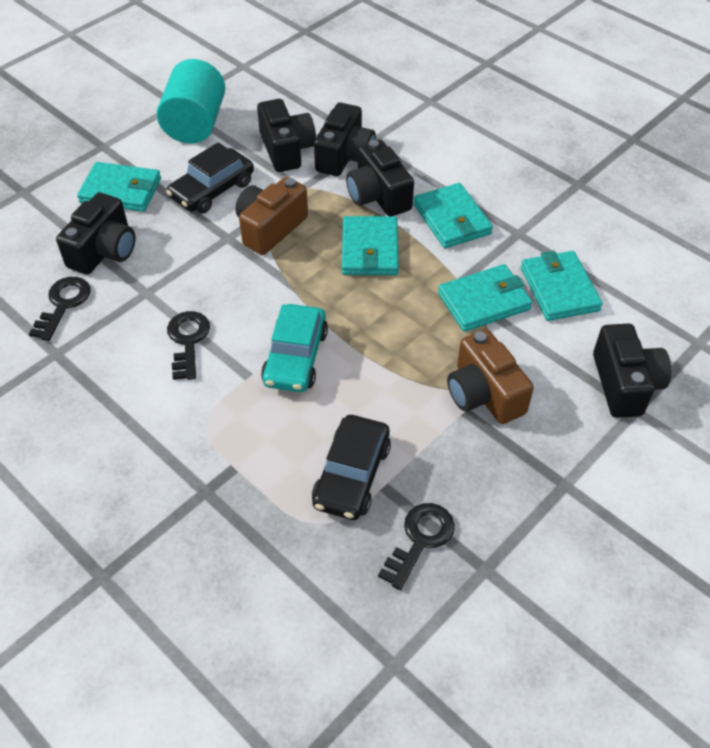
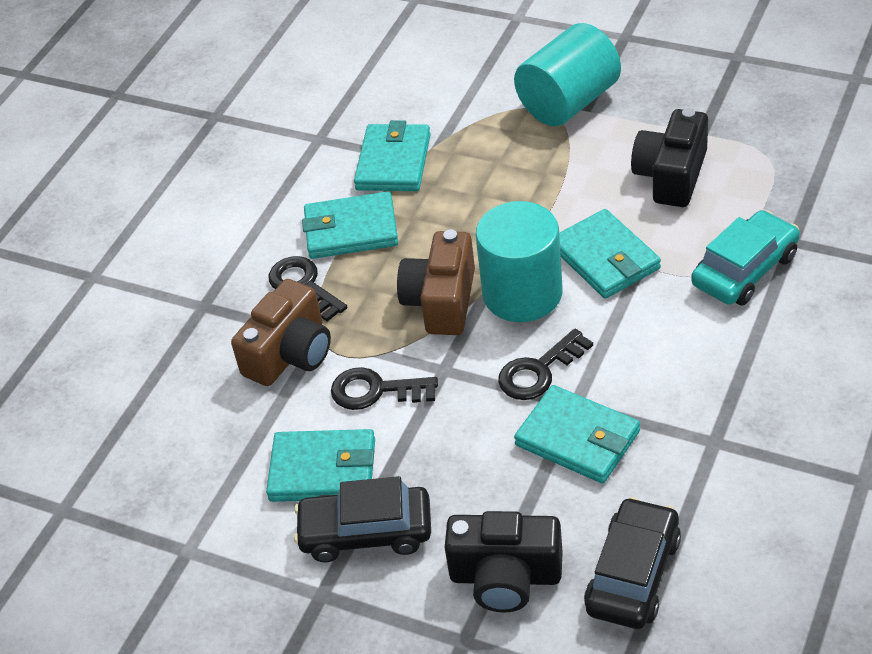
black camera: 5 -> 2
turquoise cylinder: 1 -> 2

